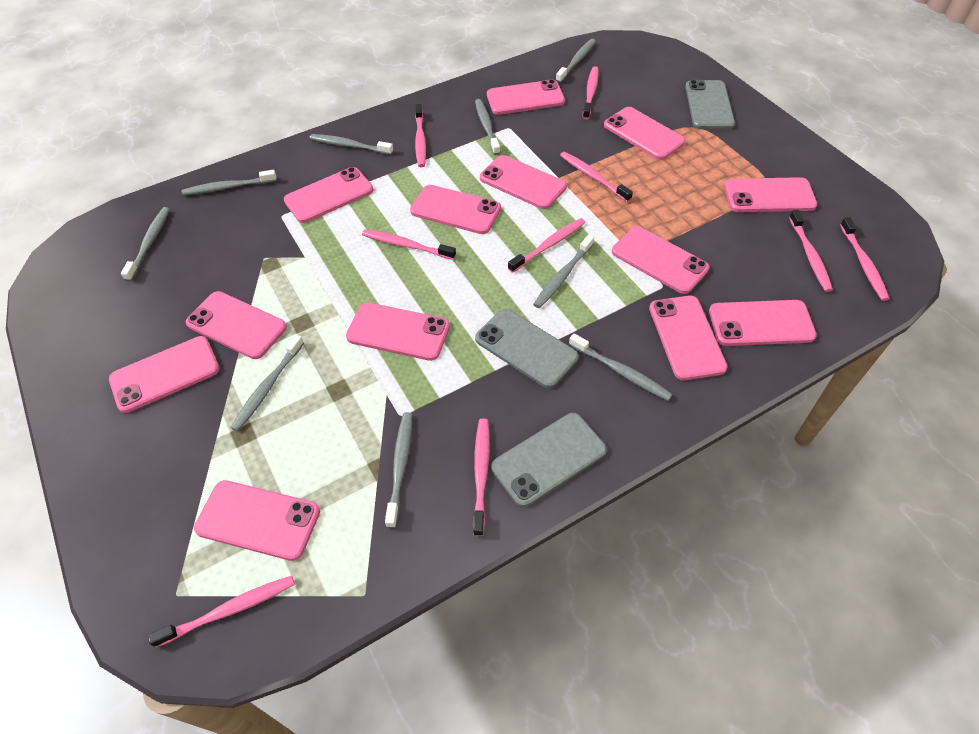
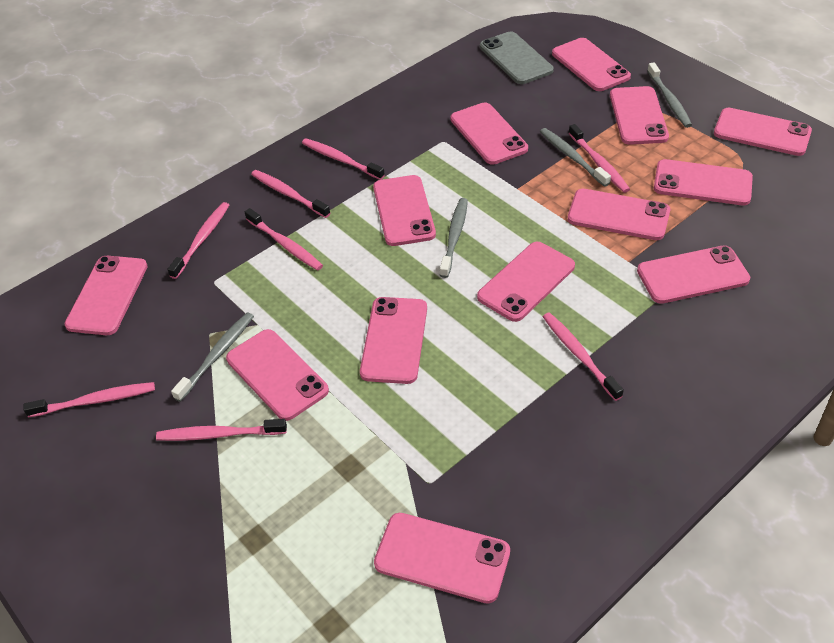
grey phone: 3 -> 1
grey toothbrush: 9 -> 4
pink toothbrush: 9 -> 8

